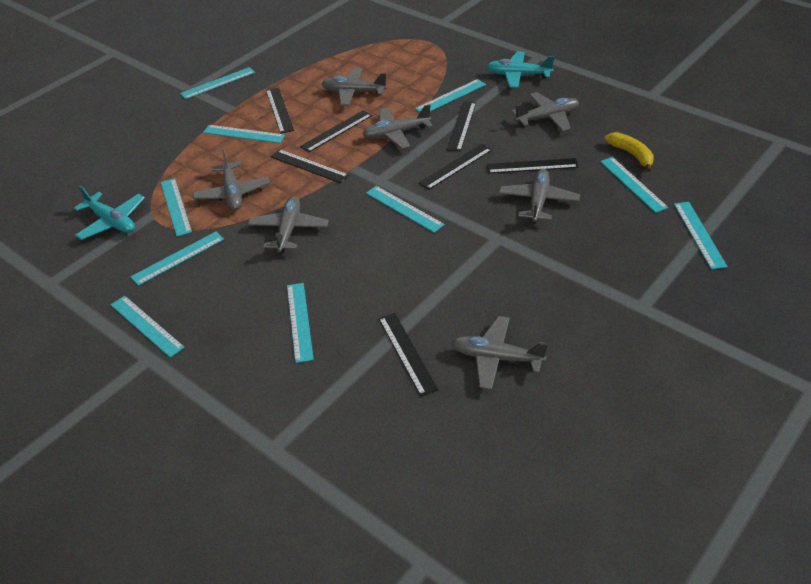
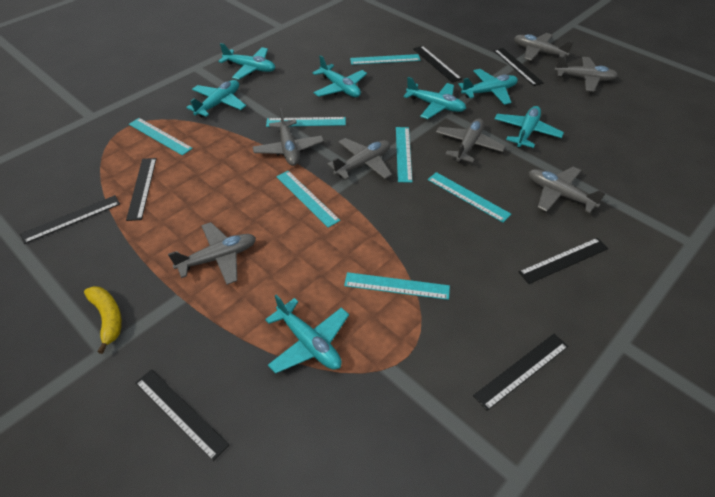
turquoise plane: 2 -> 7
turquoise ruler: 10 -> 7

